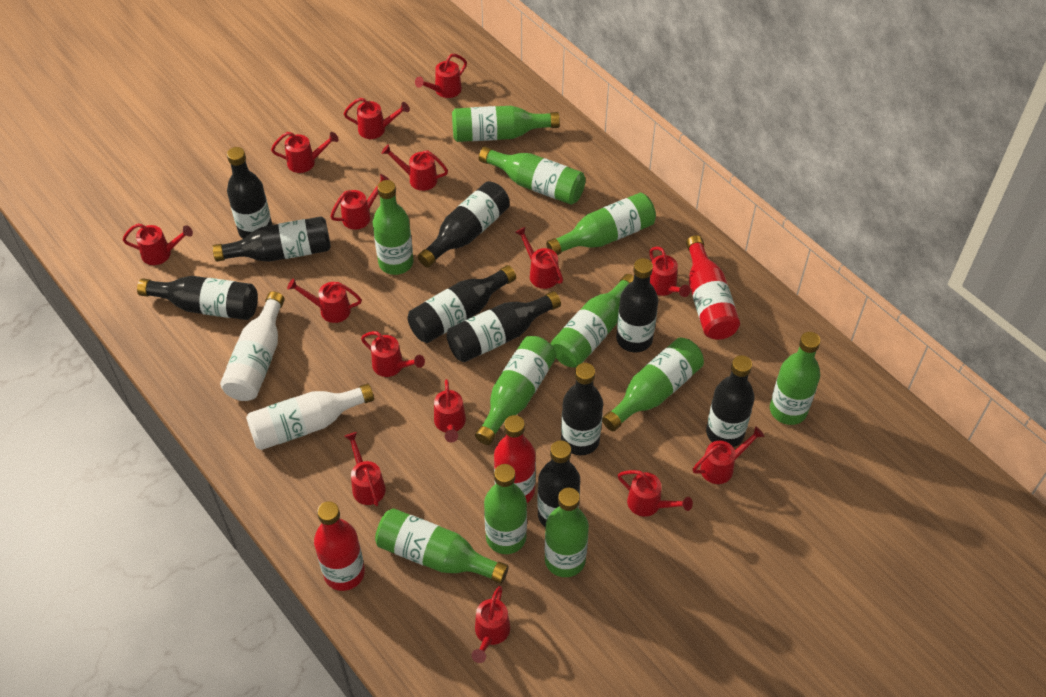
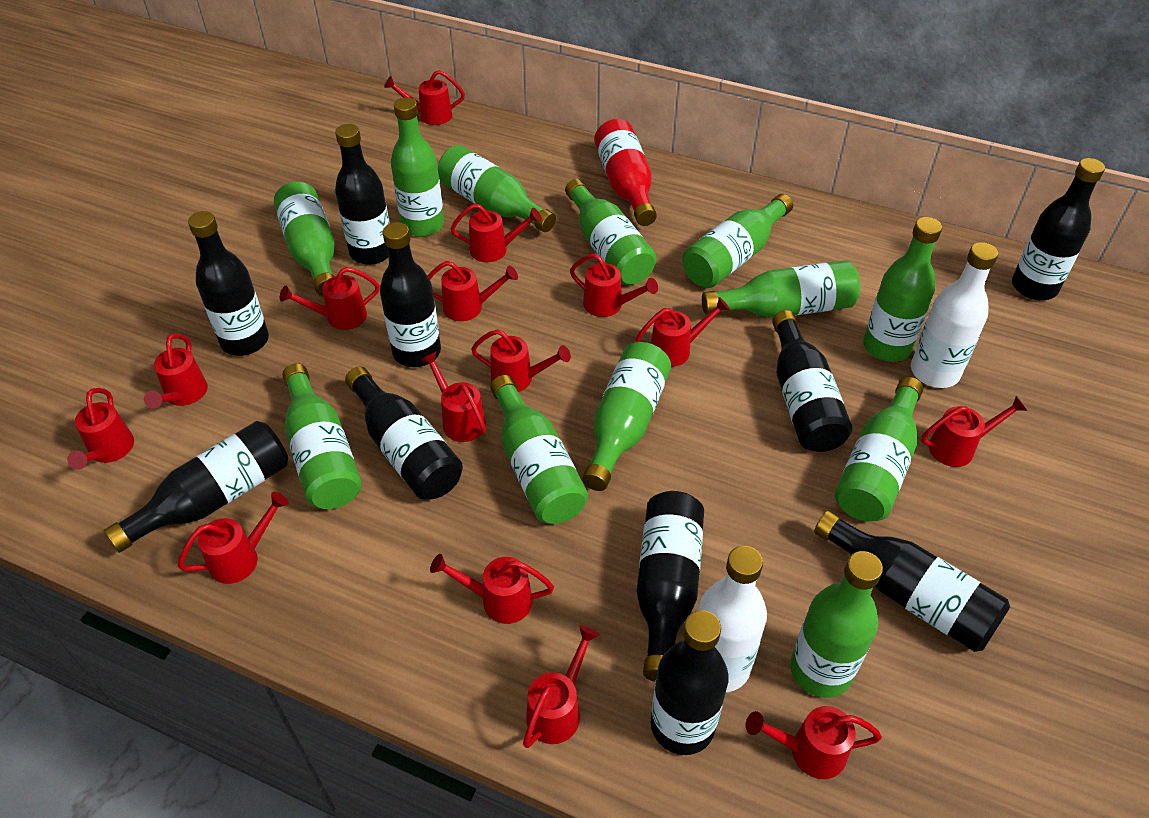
green bottle: 11 -> 12
red bottle: 3 -> 1

